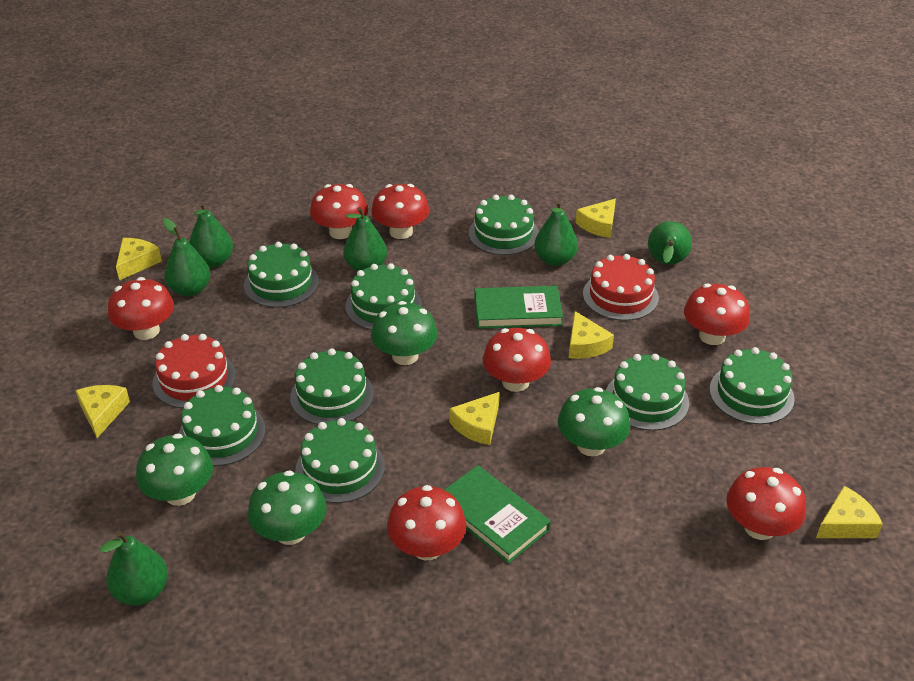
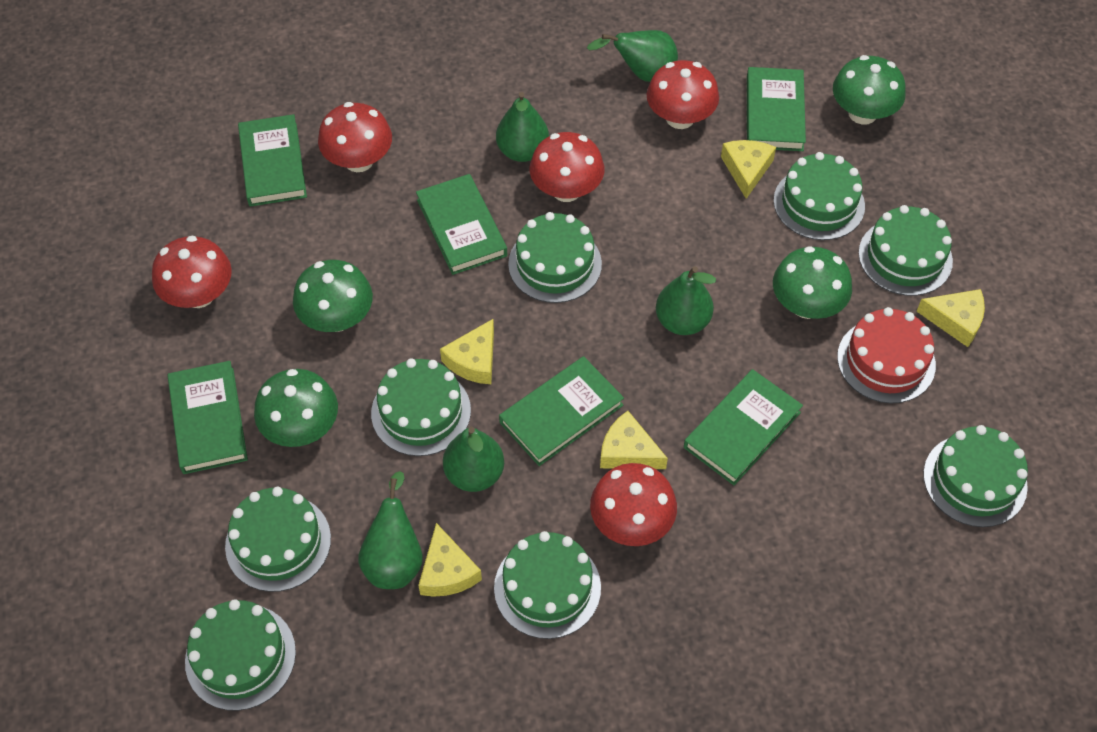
green book: 2 -> 6
green pear: 6 -> 5
red cake: 2 -> 1
red mushroom: 7 -> 5
yellow cheese: 6 -> 5

